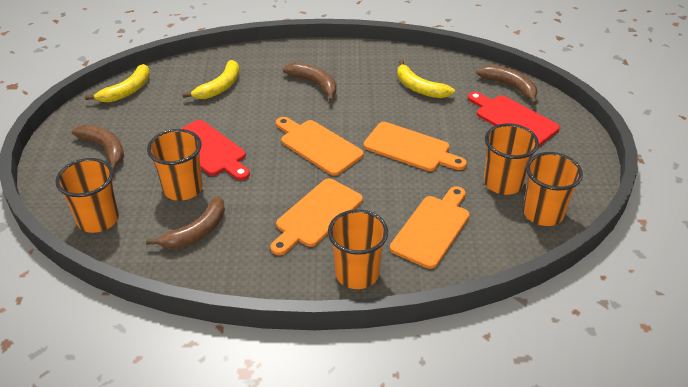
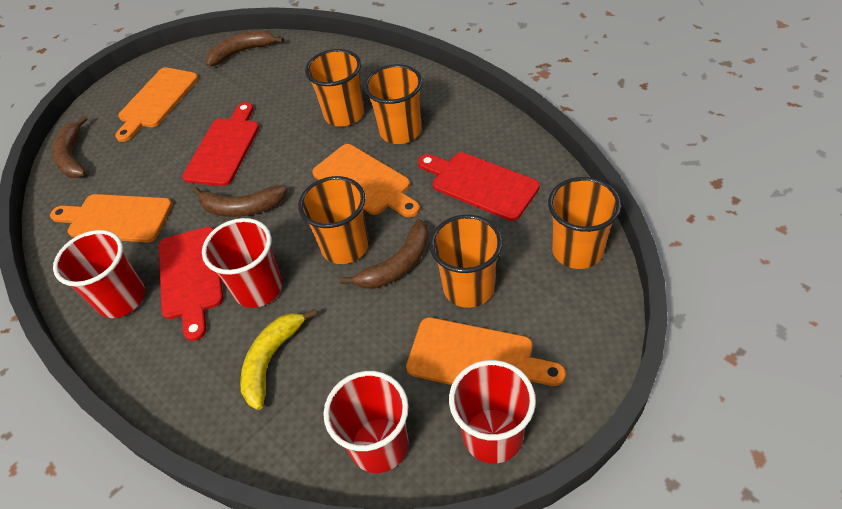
red cup: 0 -> 4
red cutting board: 2 -> 3
yellow banana: 3 -> 1

